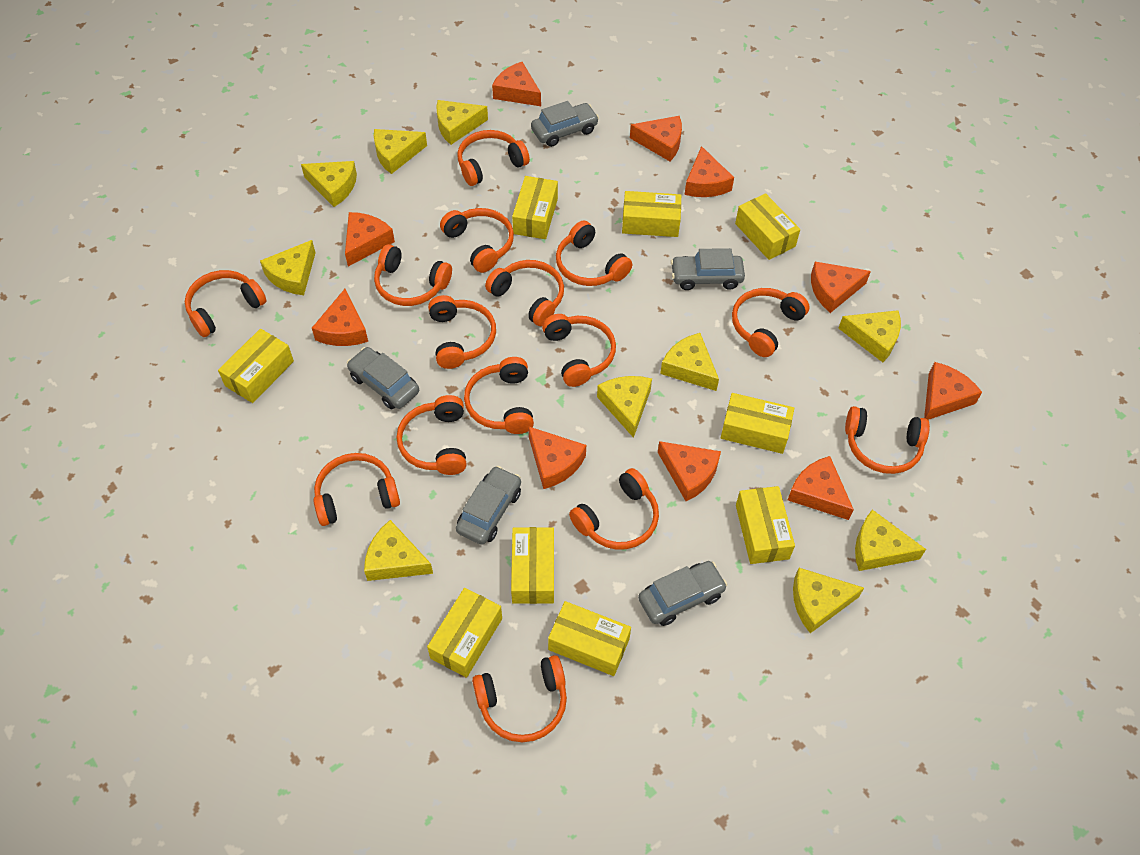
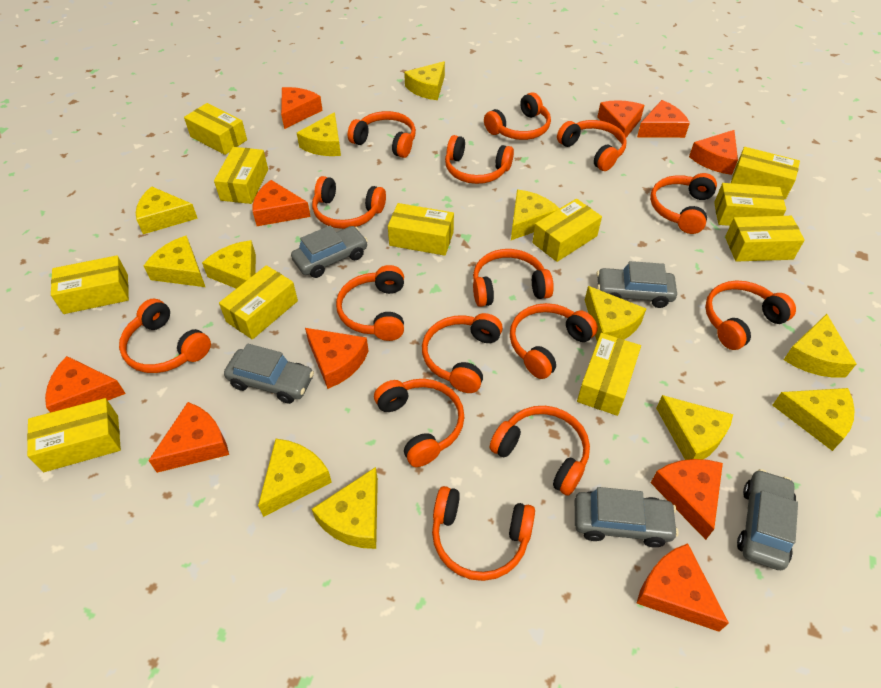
yellow box: 9 -> 11
yellow cheese: 10 -> 12

